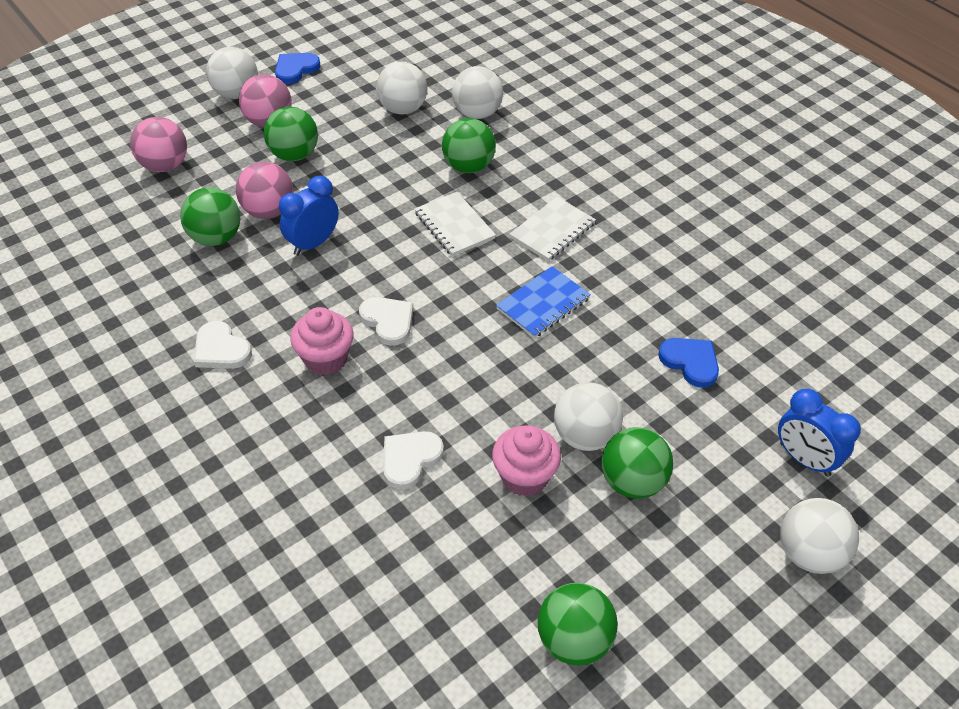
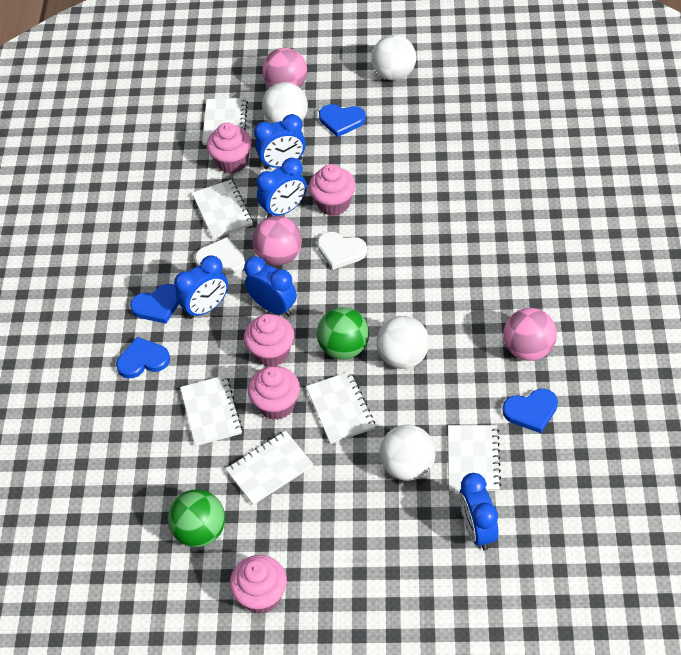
blue clock: 2 -> 5
blue heart: 2 -> 4
blue notebook: 1 -> 0
green ball: 5 -> 2
pink cupcake: 2 -> 5
white ball: 5 -> 4
white heart: 3 -> 2
white notebook: 2 -> 6

